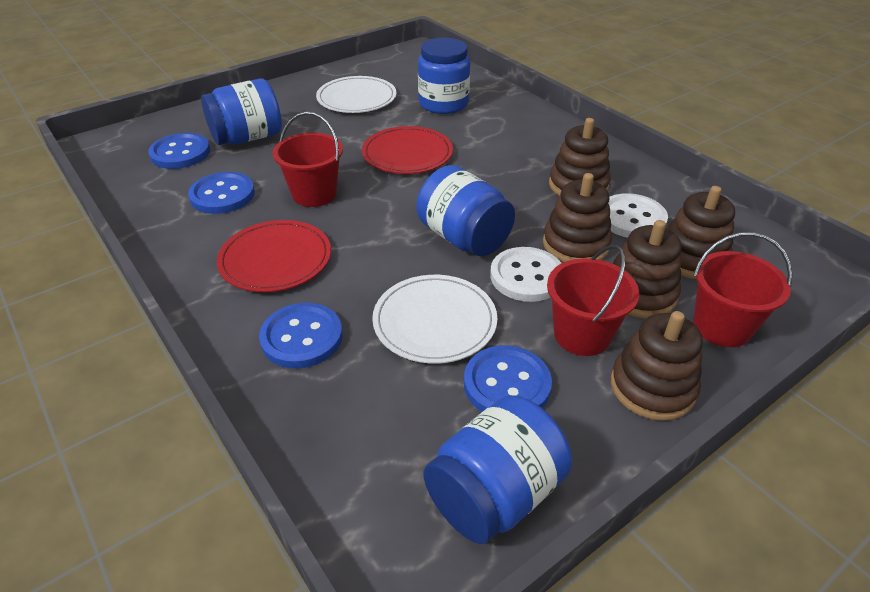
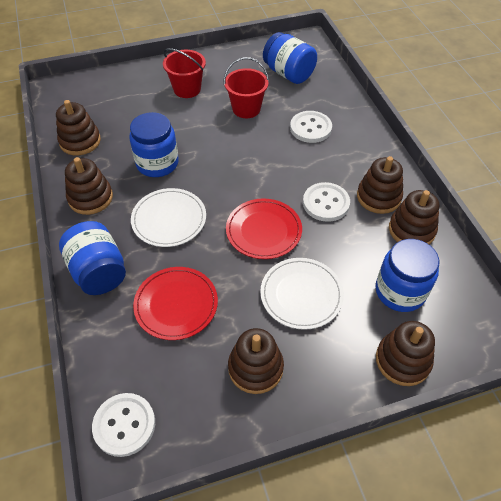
blue button: 4 -> 0
brown stacking toy: 5 -> 6
red bucket: 3 -> 2
white button: 2 -> 3

